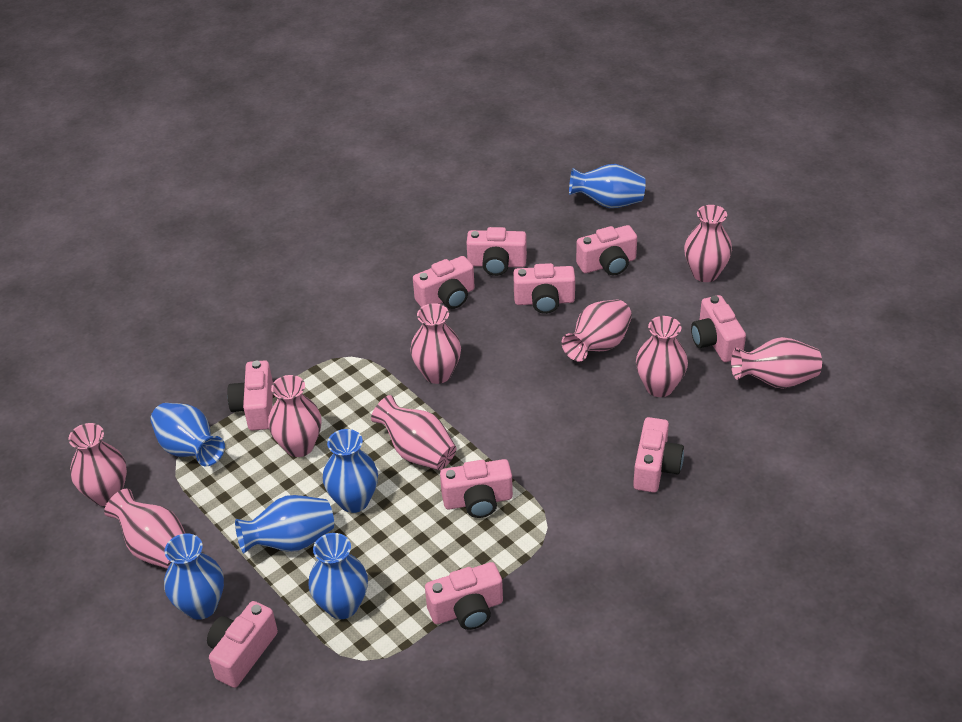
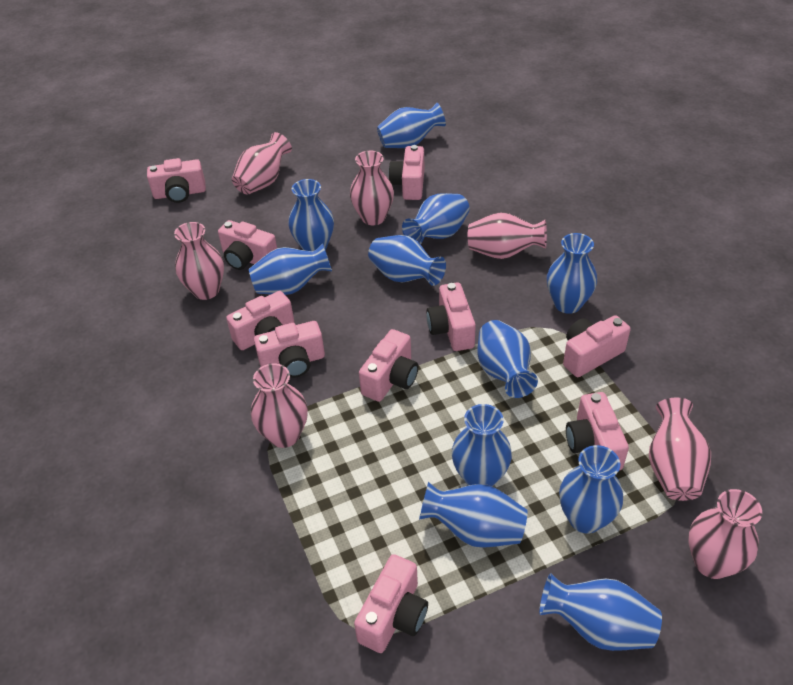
blue vase: 6 -> 11
pink vase: 9 -> 7

